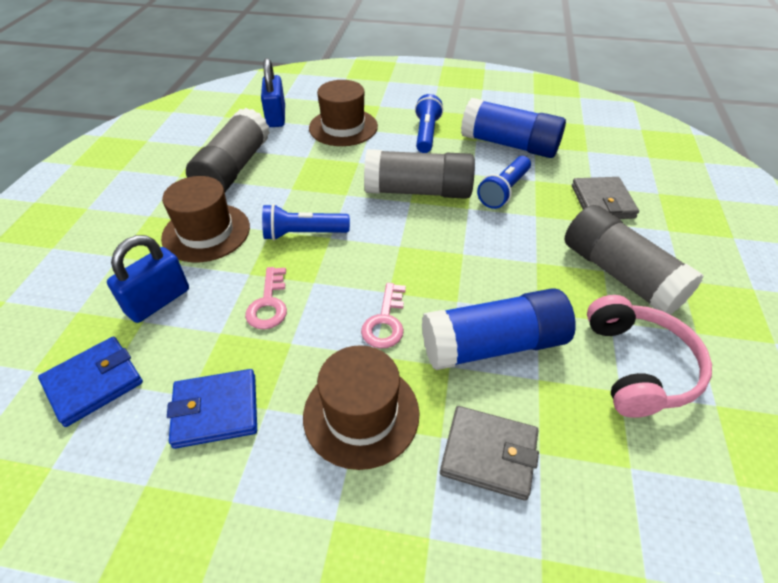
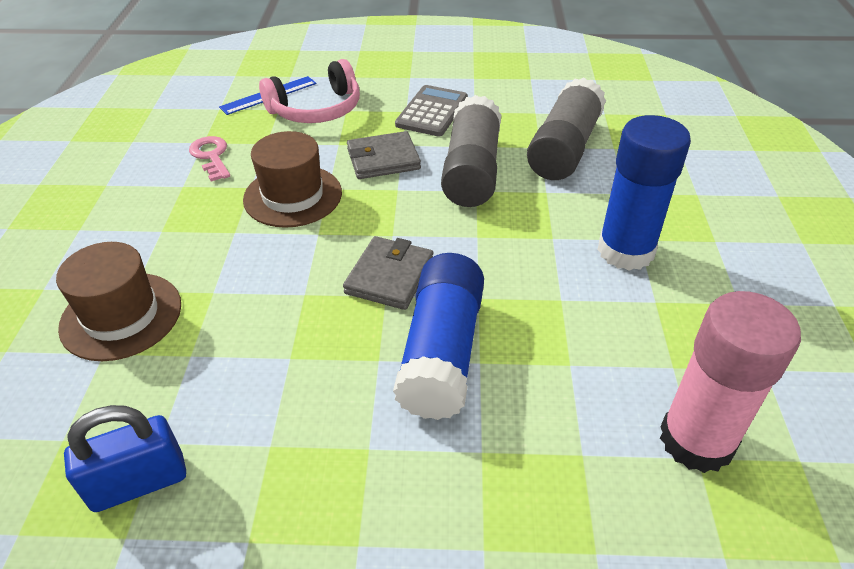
blue flashlight: 3 -> 0
blue padlock: 2 -> 1
blue ruler: 0 -> 1
blue wallet: 2 -> 0
brown hat: 3 -> 2
grey calculator: 0 -> 1
grey glue stick: 3 -> 2
pink glue stick: 0 -> 1
pink key: 2 -> 1

